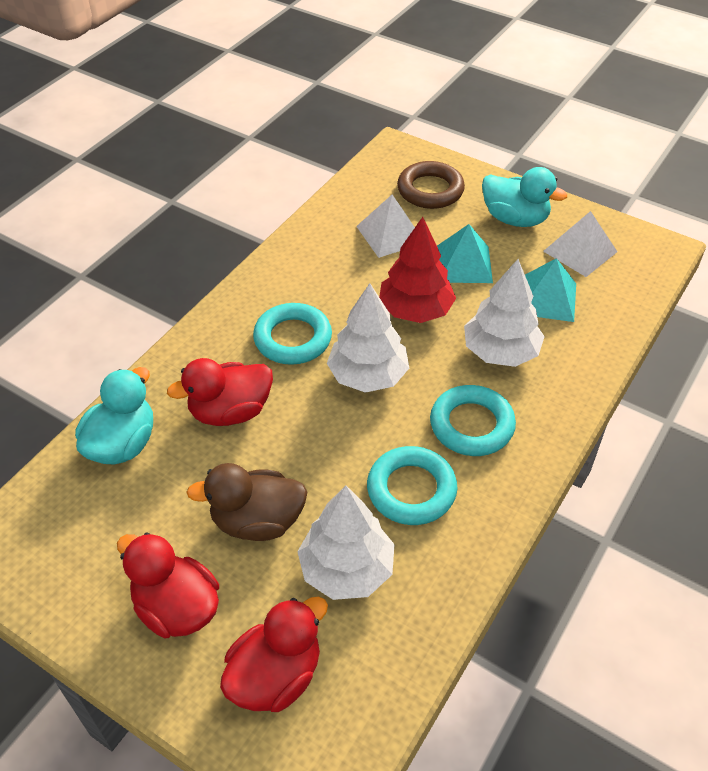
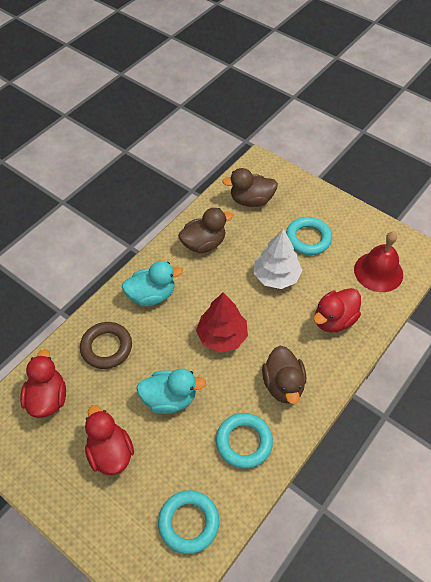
brown duck: 1 -> 3
red bell: 0 -> 1
turquoise pyramid: 2 -> 0
white pyramid: 2 -> 0
white tree: 3 -> 1

